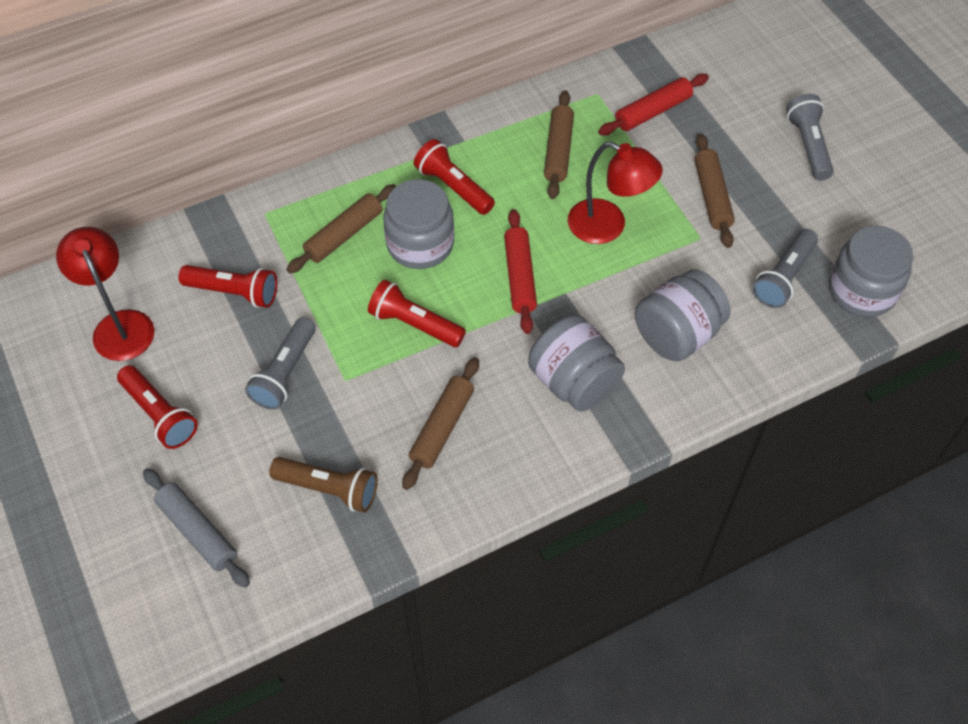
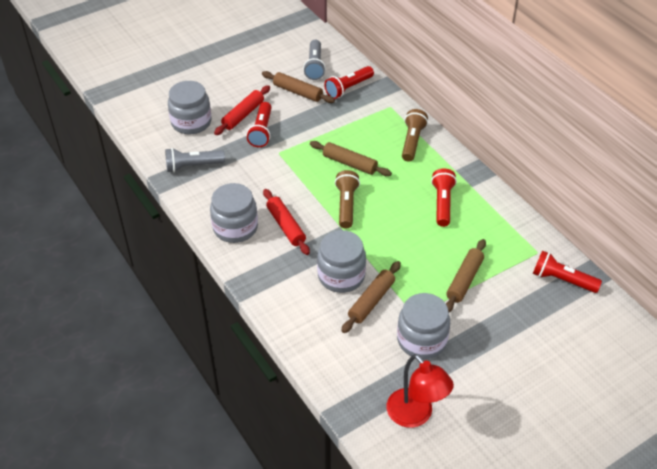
brown flashlight: 1 -> 2
grey flashlight: 3 -> 2
grey rolling pin: 1 -> 0
red lamp: 2 -> 1

